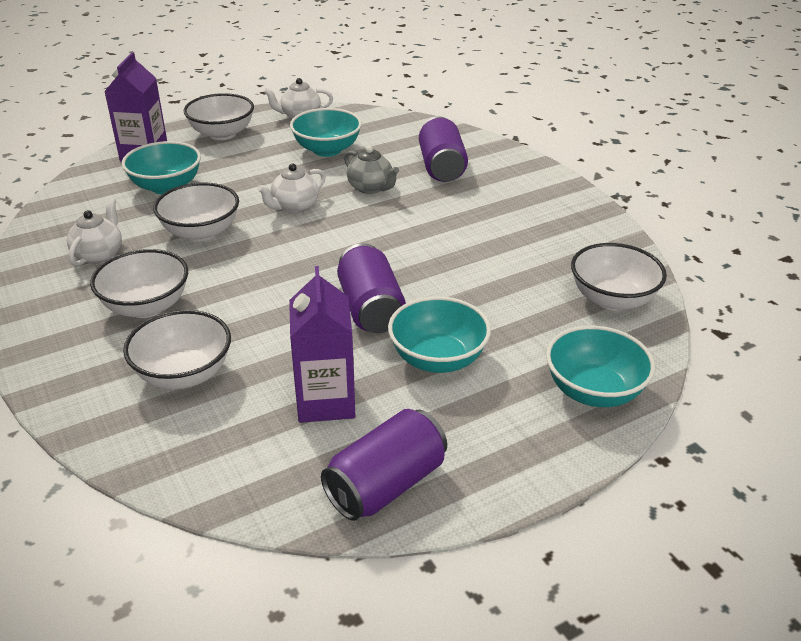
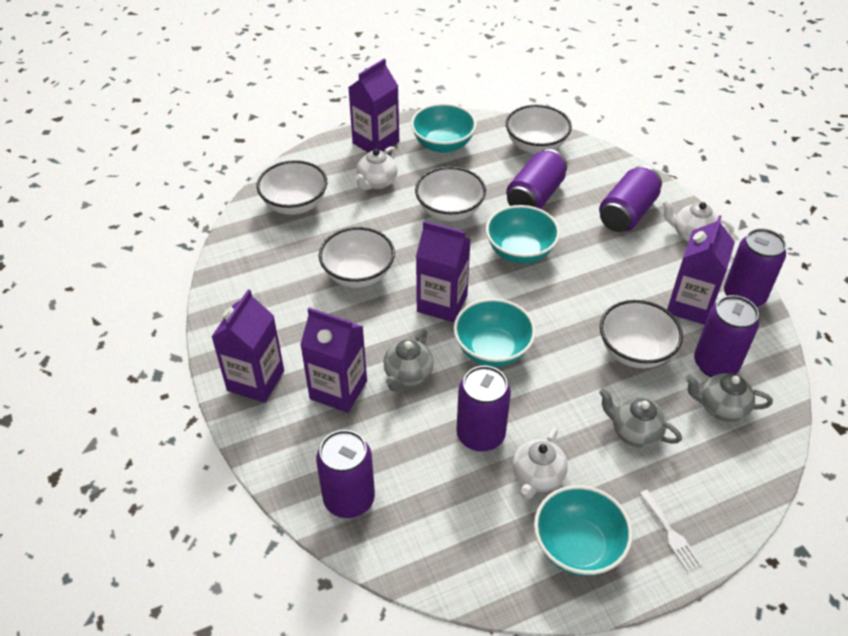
grey teapot: 1 -> 3
purple can: 3 -> 6
purple carton: 2 -> 5
white fork: 0 -> 1

